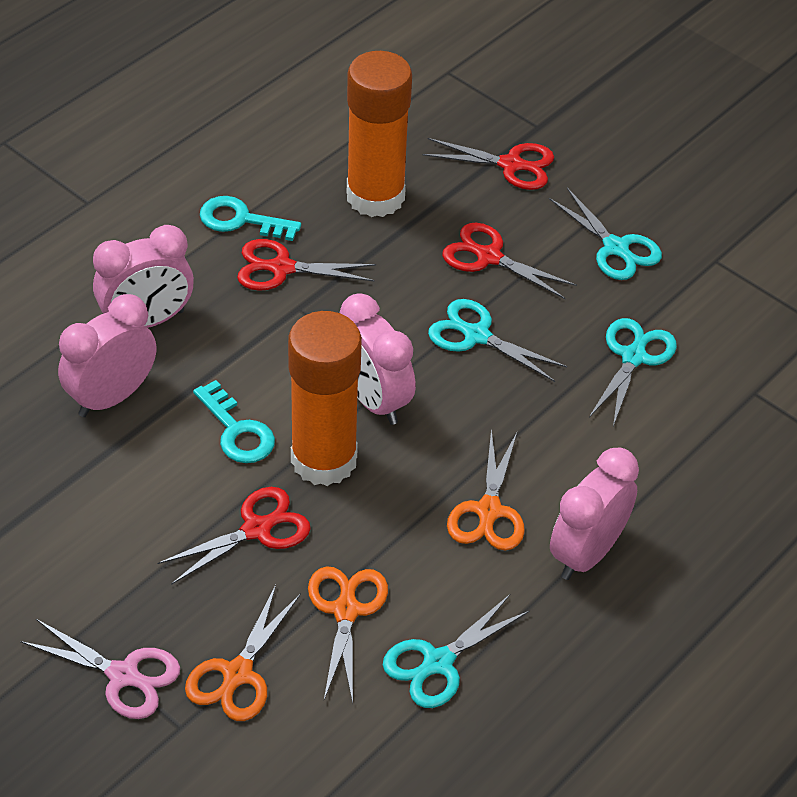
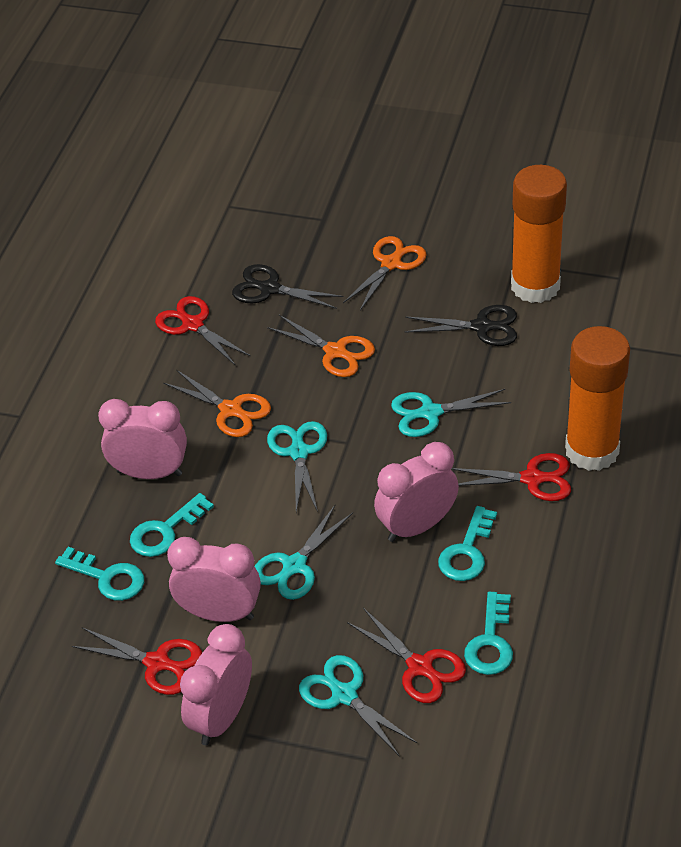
black scissors: 0 -> 2
pink scissors: 1 -> 0
turquoise key: 2 -> 4

